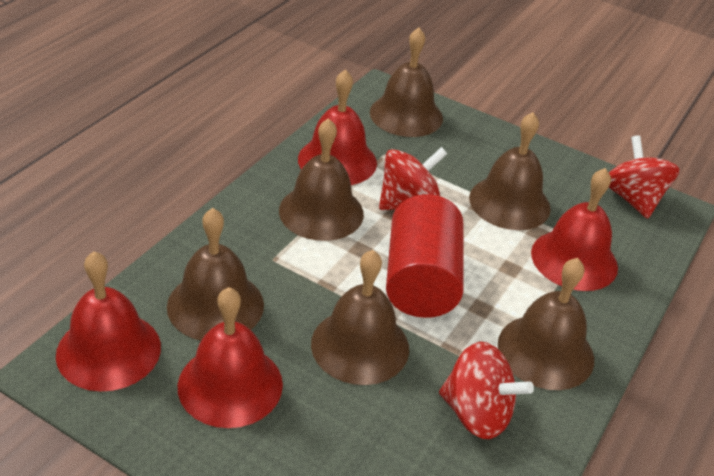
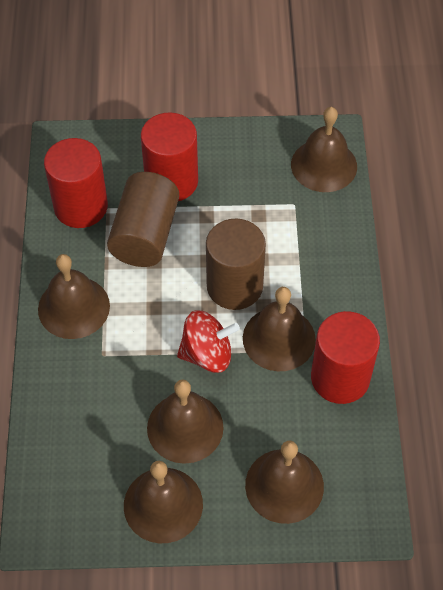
brown cylinder: 0 -> 2
red bell: 4 -> 0
red cylinder: 1 -> 3
red spinning top: 3 -> 1

